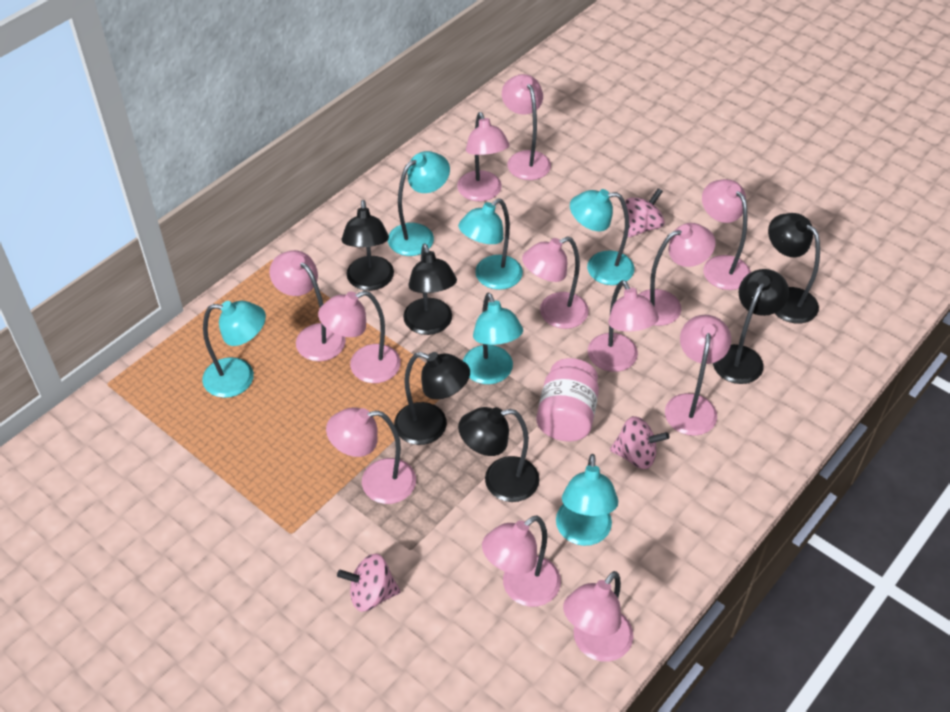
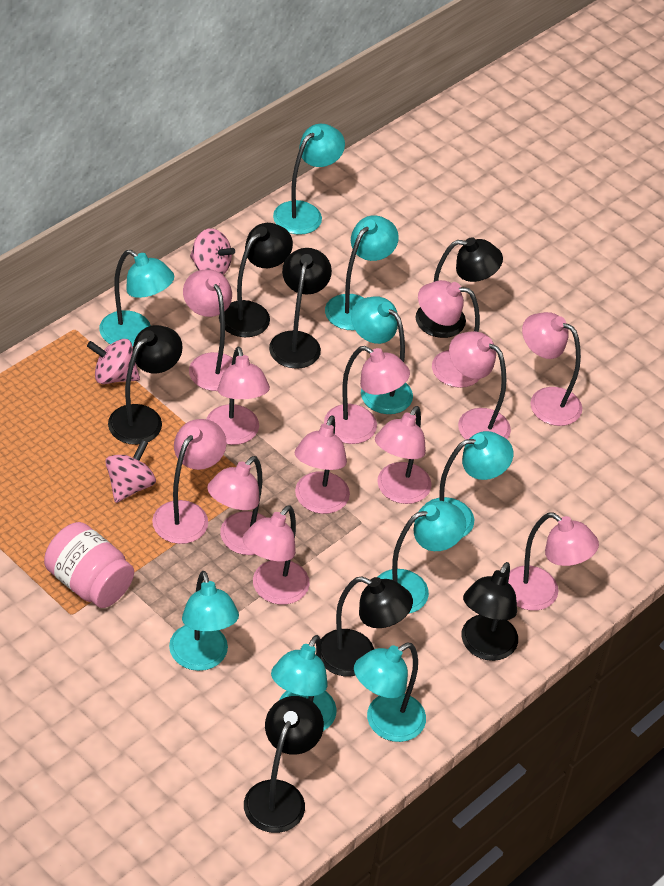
black lamp: 6 -> 7
turquoise lamp: 6 -> 9

